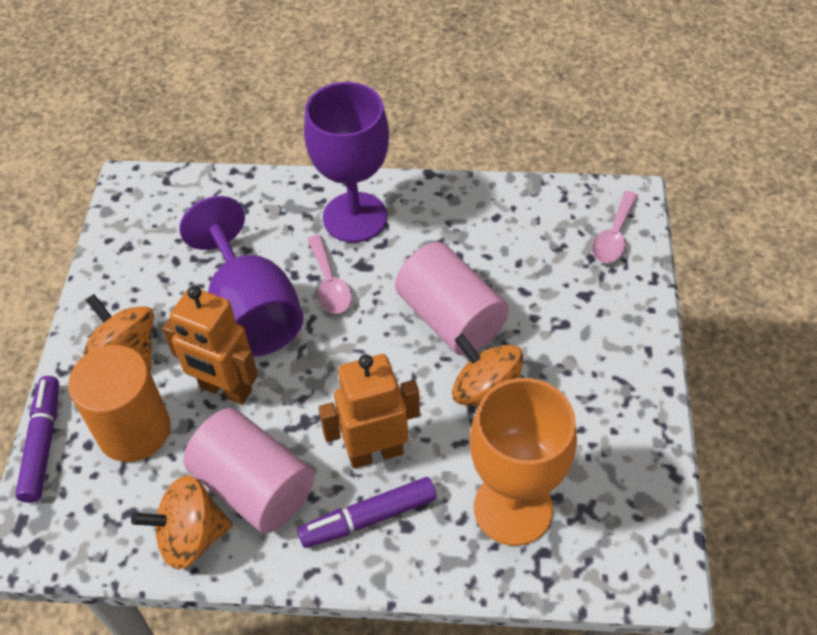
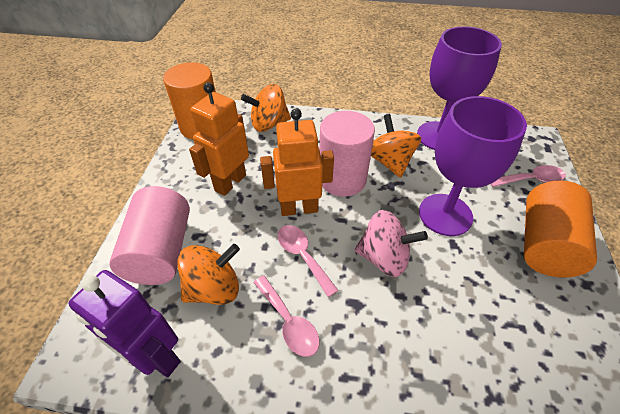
orange cylinder: 1 -> 2
orange goblet: 1 -> 0
pink spinning top: 0 -> 1
pink spoon: 2 -> 3
purple marker: 2 -> 0
purple robot: 0 -> 1

